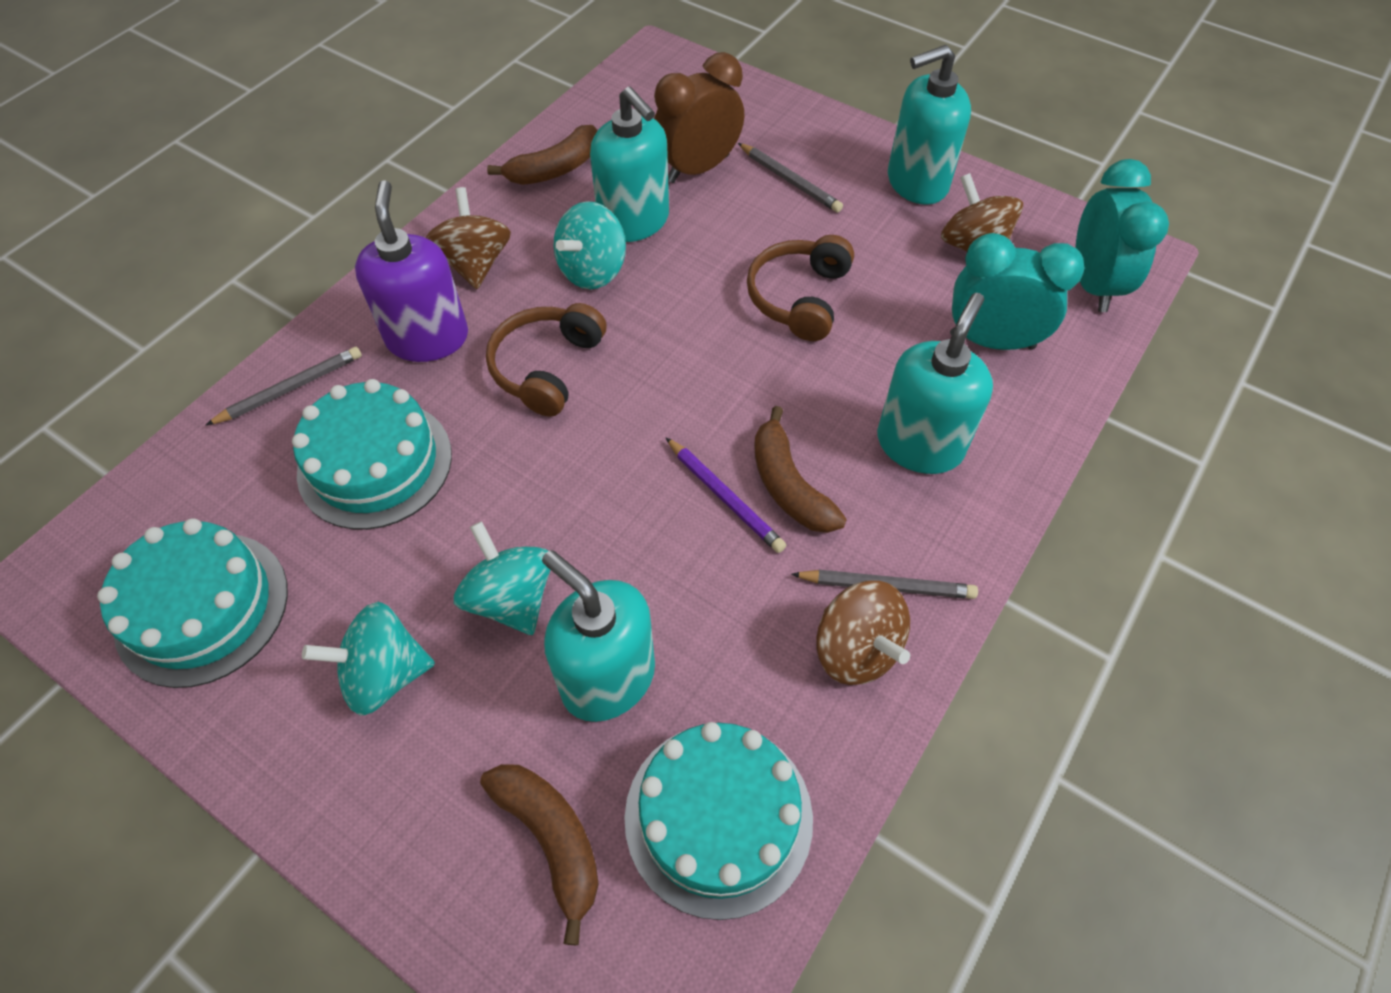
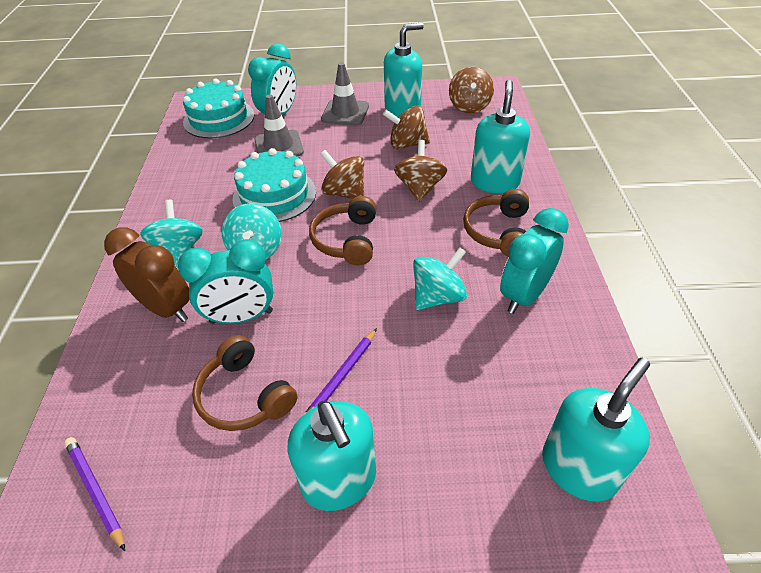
brown banana: 3 -> 0
brown headphones: 2 -> 3
brown spinning top: 3 -> 4
grey pencil: 3 -> 0
grey traffic cone: 0 -> 2
purple pencil: 1 -> 2
purple soap dispenser: 1 -> 0
turquoise cake: 3 -> 2
turquoise clock: 2 -> 3

